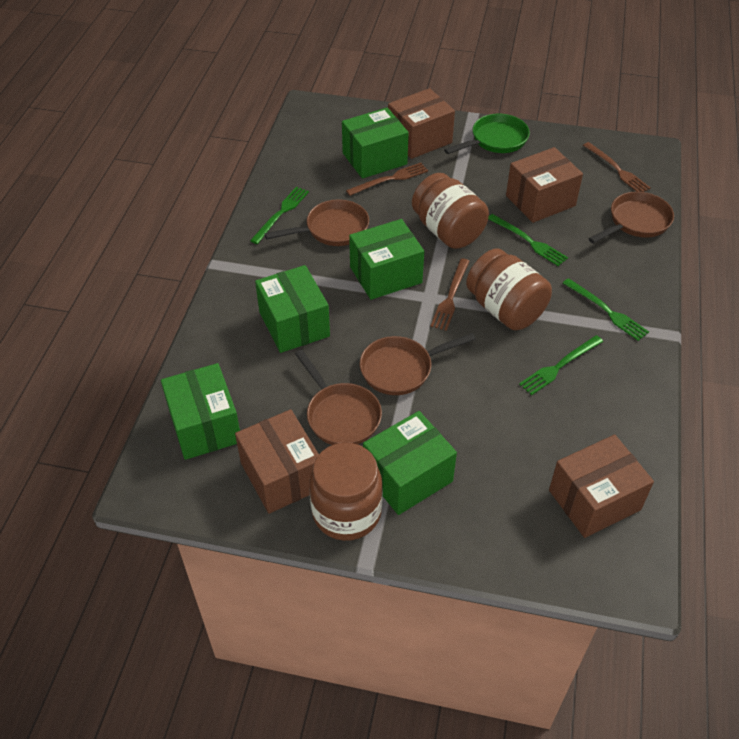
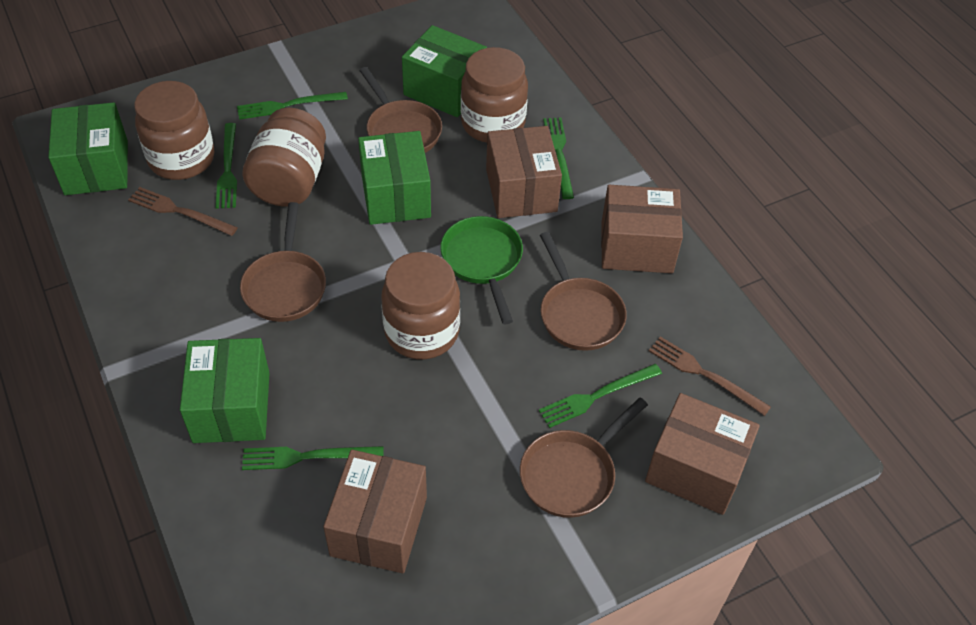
brown fork: 3 -> 2
brown jar: 3 -> 4
green box: 5 -> 4
green fork: 4 -> 5

